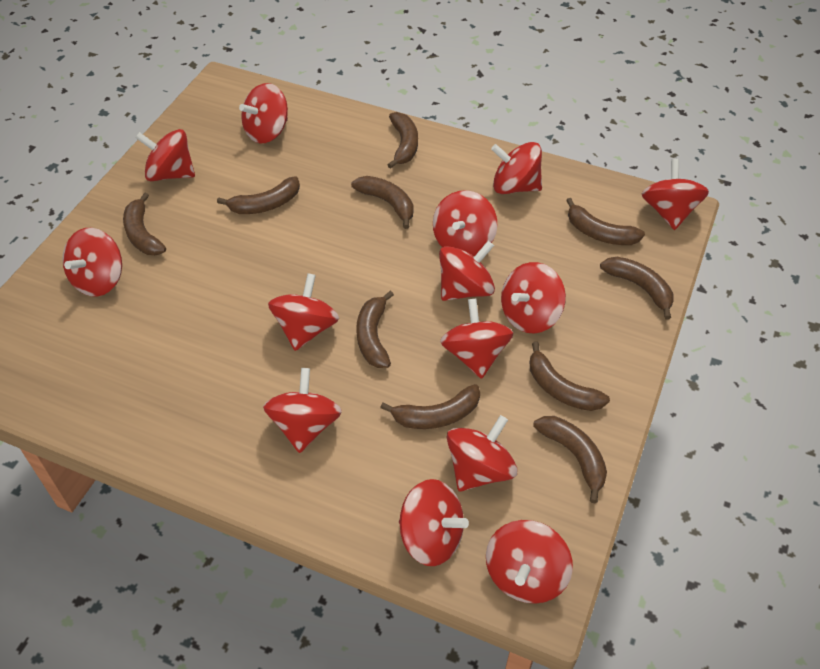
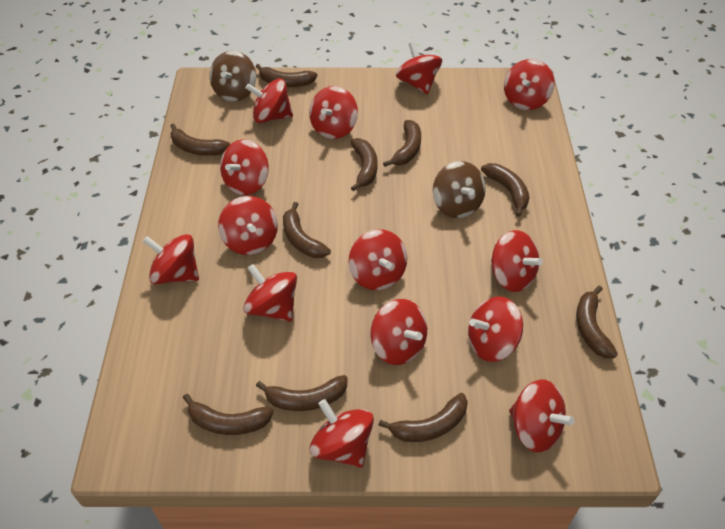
brown spinning top: 0 -> 2

